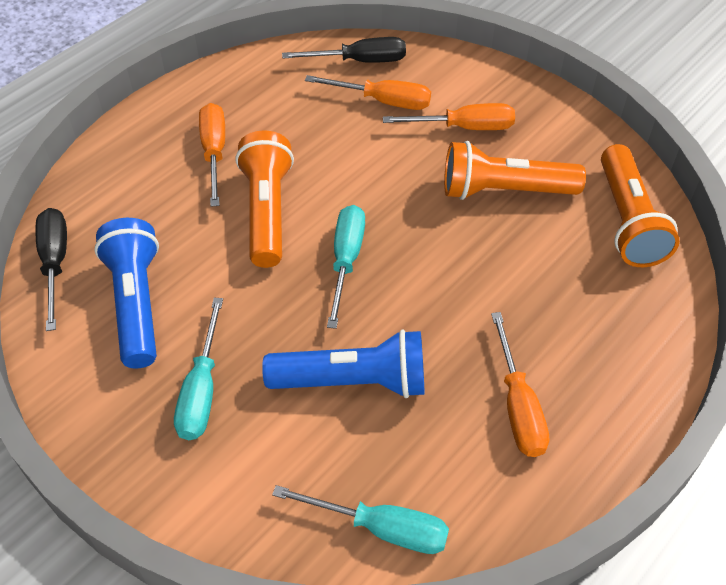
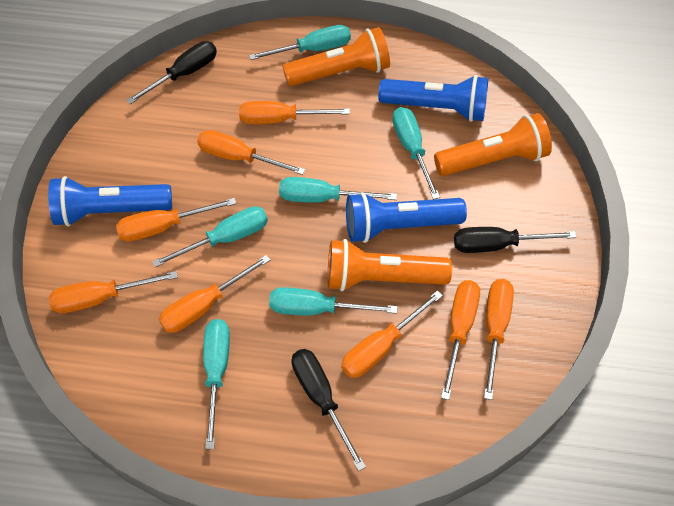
black screwdriver: 2 -> 3
blue flashlight: 2 -> 3
orange screwdriver: 4 -> 8
turquoise screwdriver: 3 -> 6

